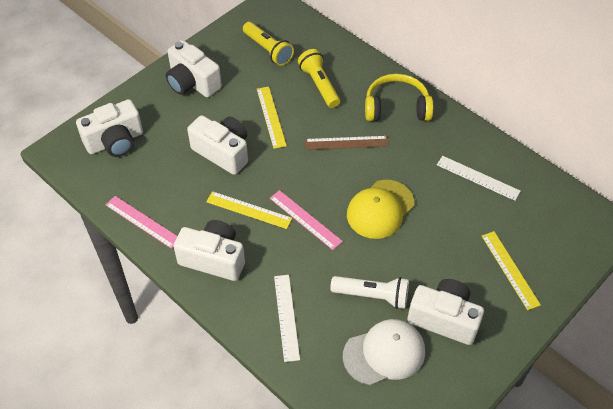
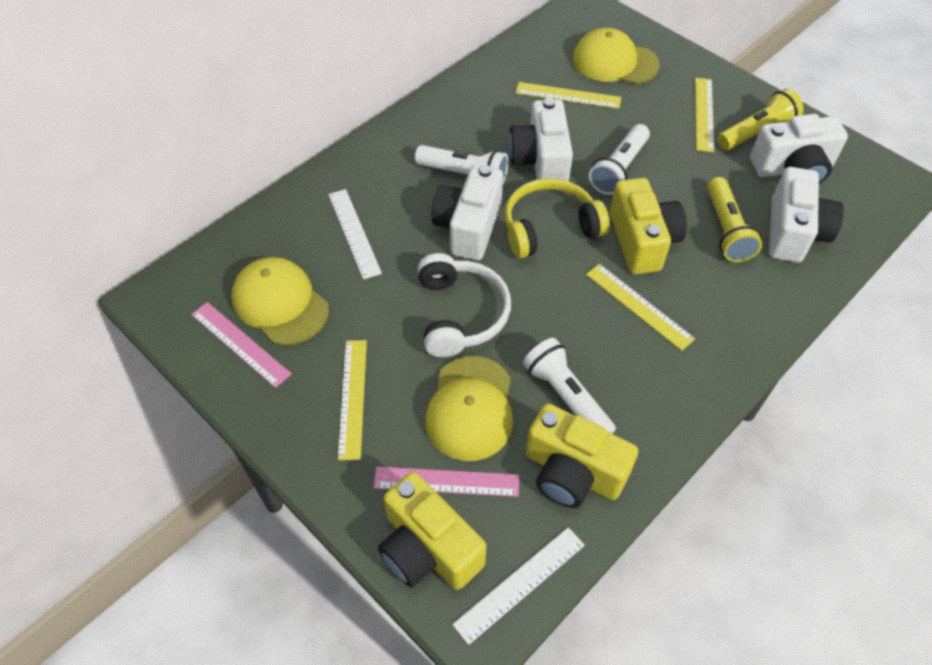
brown ruler: 1 -> 0
white camera: 5 -> 4
white cap: 1 -> 0
white flashlight: 1 -> 3
white headphones: 0 -> 1
yellow camera: 0 -> 3
yellow cap: 1 -> 3
yellow ruler: 3 -> 4

